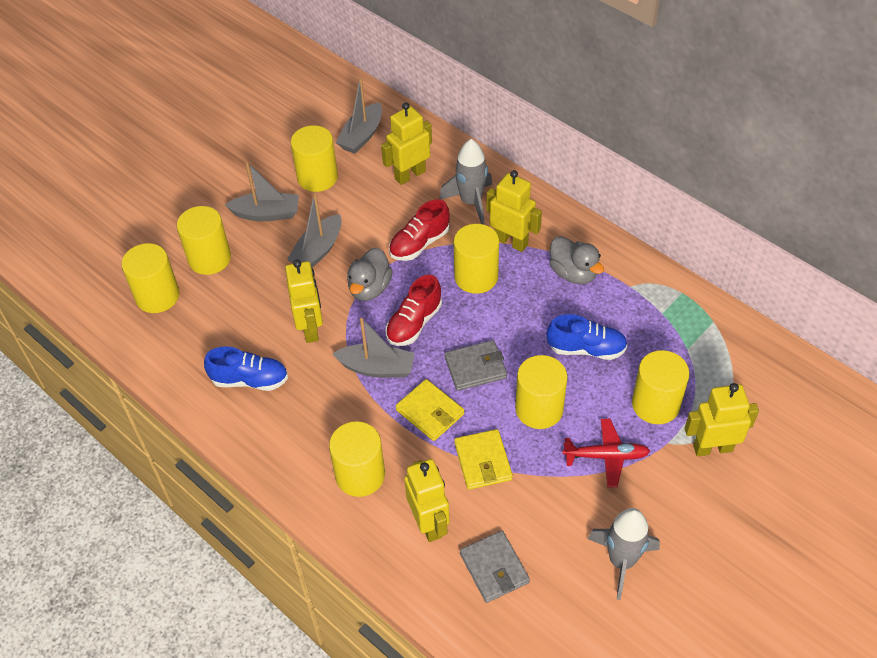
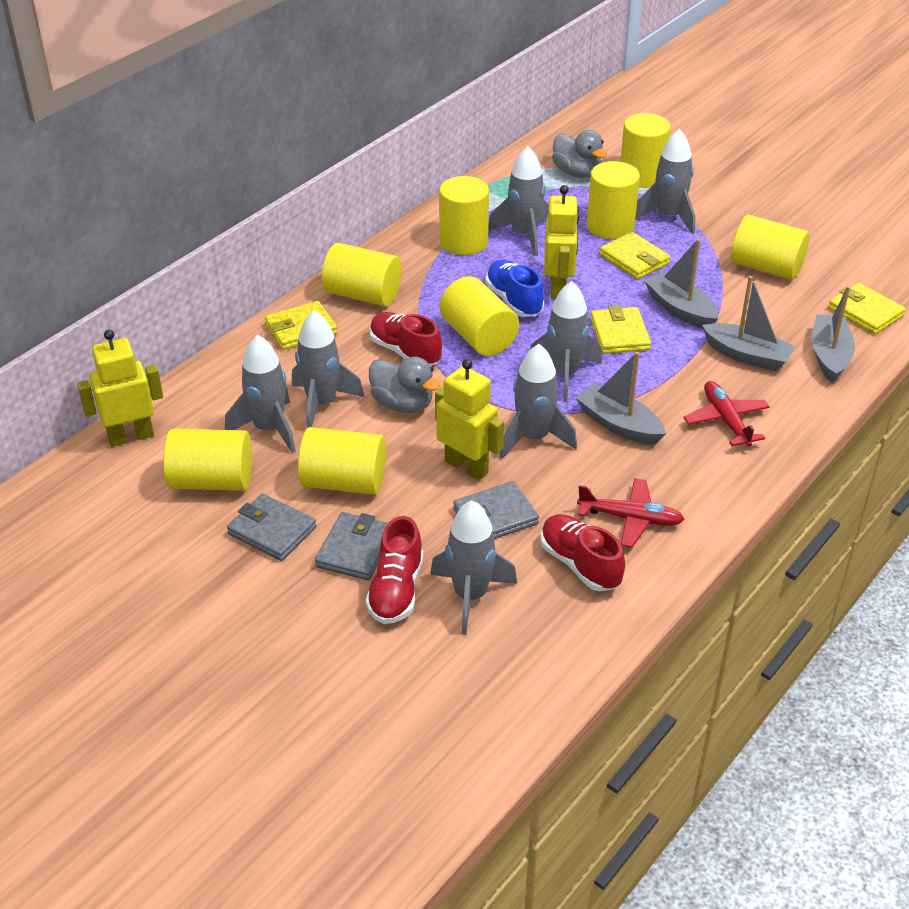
blue shoe: 2 -> 1
grey rocket: 2 -> 7
grey wallet: 2 -> 3
red plane: 1 -> 2
red shoe: 2 -> 3
yellow cylinder: 7 -> 8
yellow robot: 5 -> 3
yellow wallet: 2 -> 4

